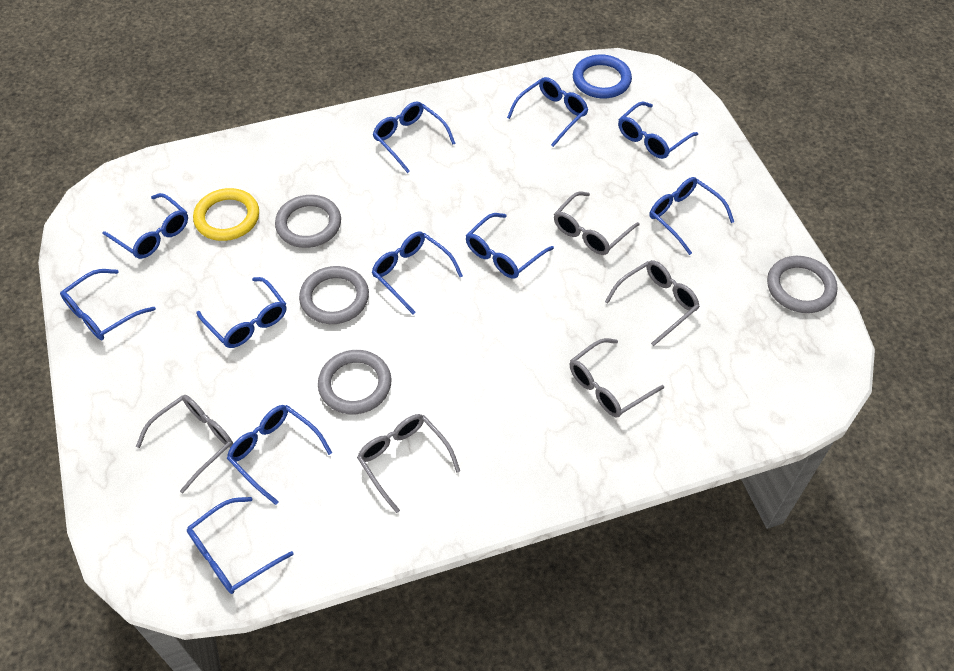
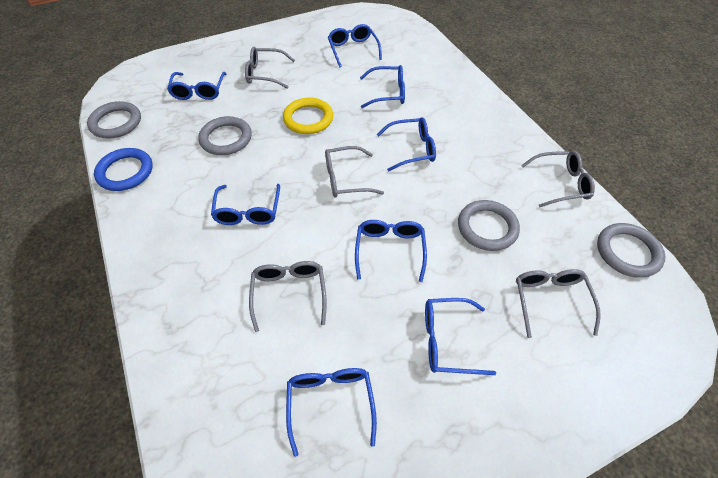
blue glasses: 11 -> 8

